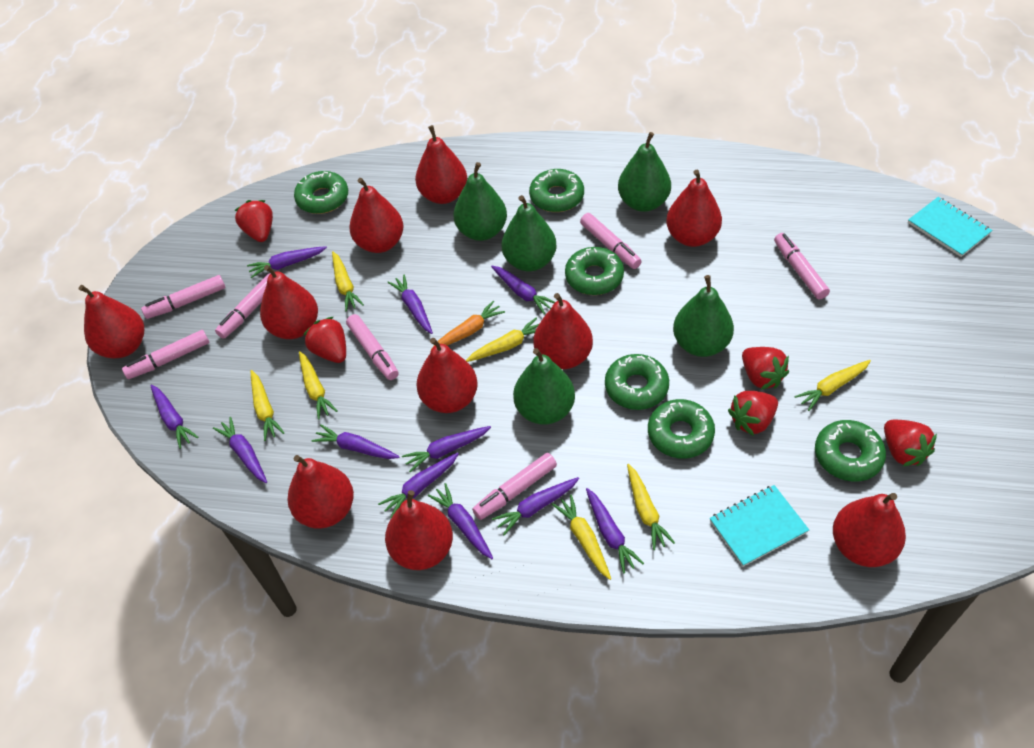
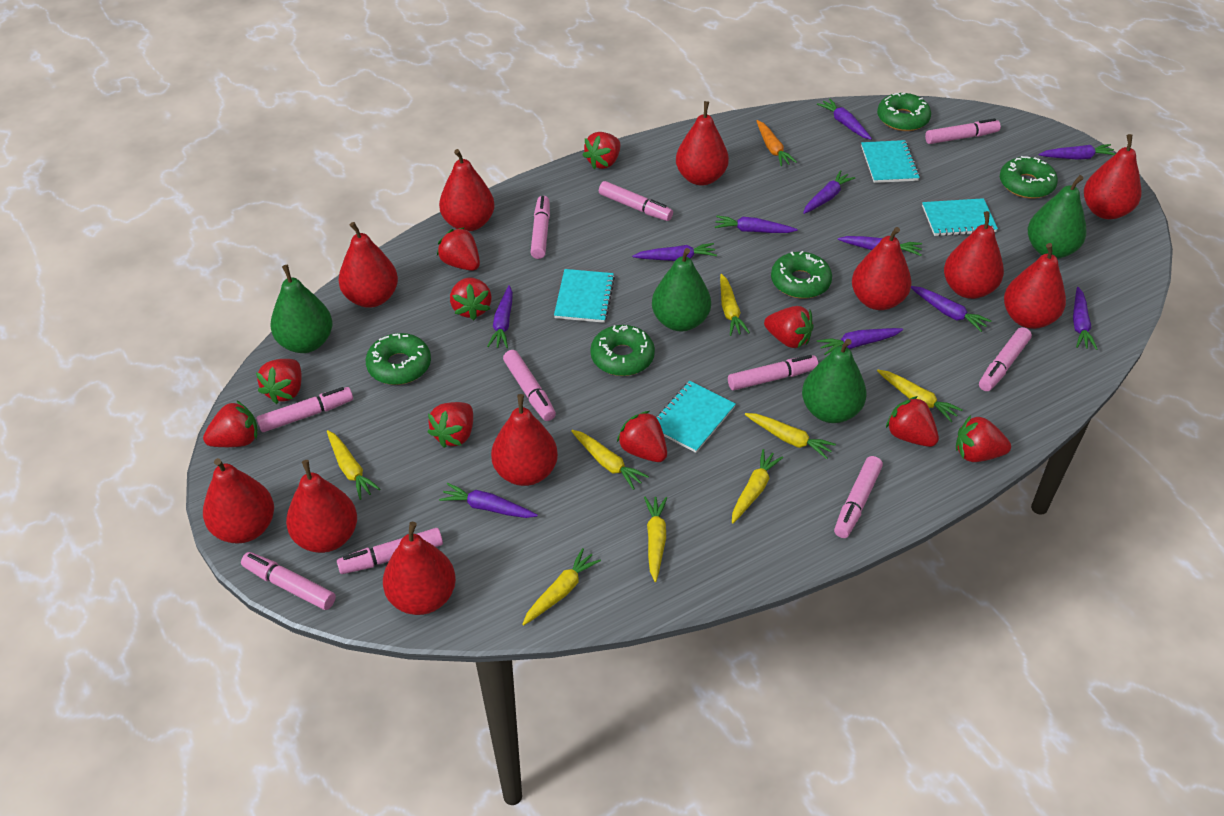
green donut: 6 -> 5
green pear: 5 -> 4
pink marker: 7 -> 10
red pear: 10 -> 11
red strawberry: 5 -> 10
turquoise notebook: 2 -> 4
yellow carrot: 7 -> 8

